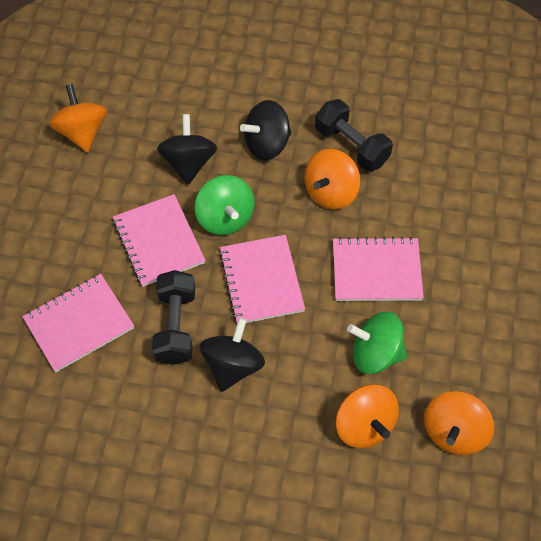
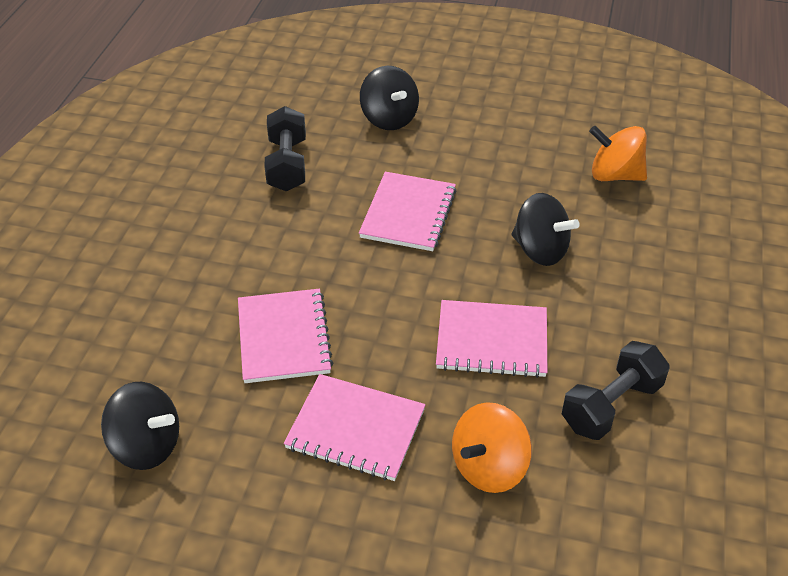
green spinning top: 2 -> 0
orange spinning top: 4 -> 2

